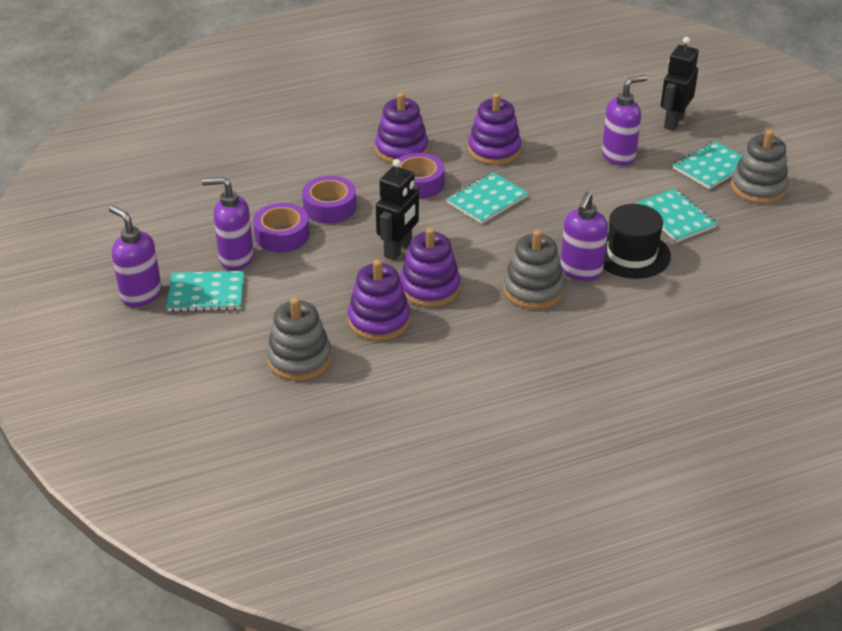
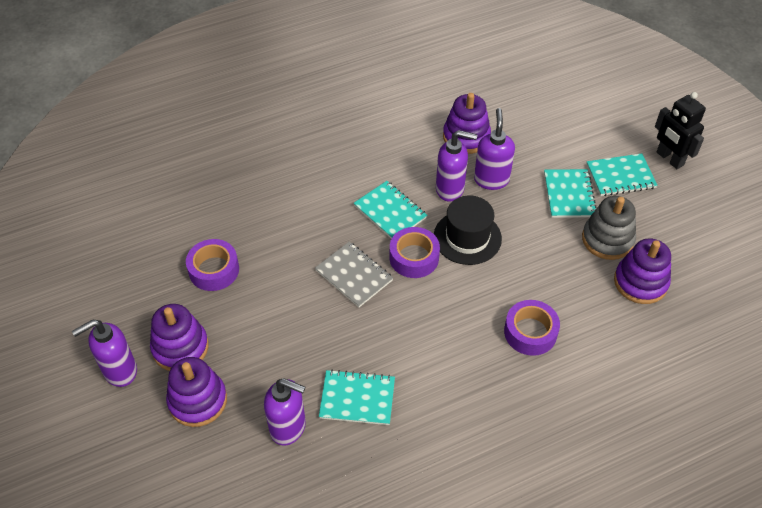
black robot: 2 -> 1
grey notebook: 0 -> 1
grey stacking toy: 3 -> 1

